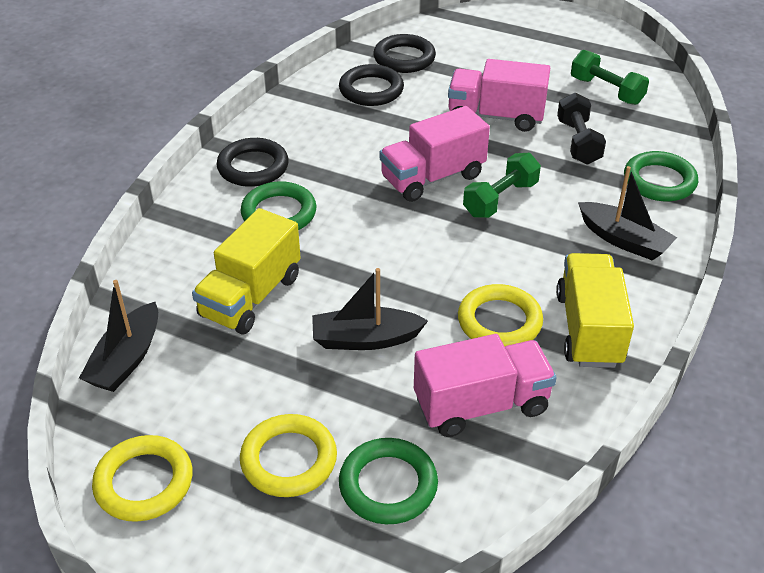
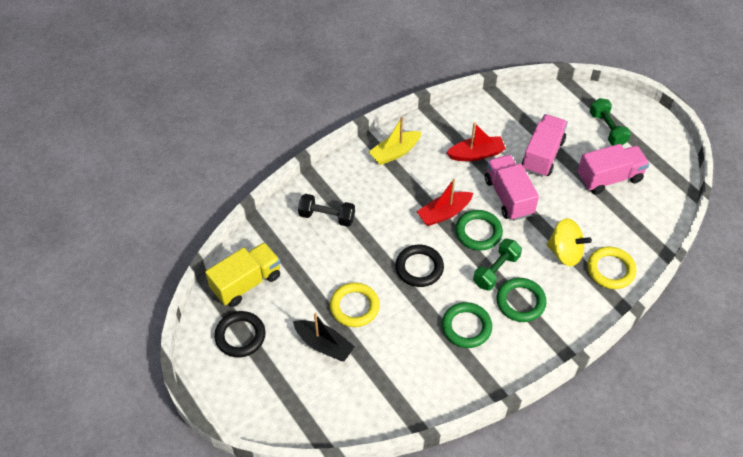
black boat: 3 -> 1
black ring: 3 -> 2
red boat: 0 -> 2
yellow boat: 0 -> 1
yellow ring: 3 -> 2
yellow spinning top: 0 -> 1
yellow truck: 2 -> 1

